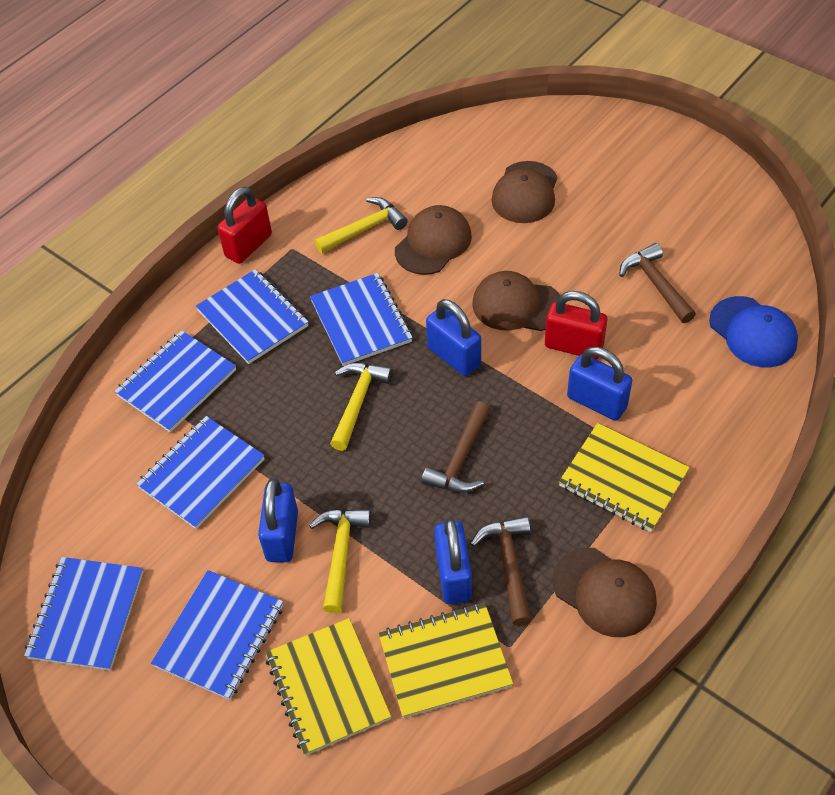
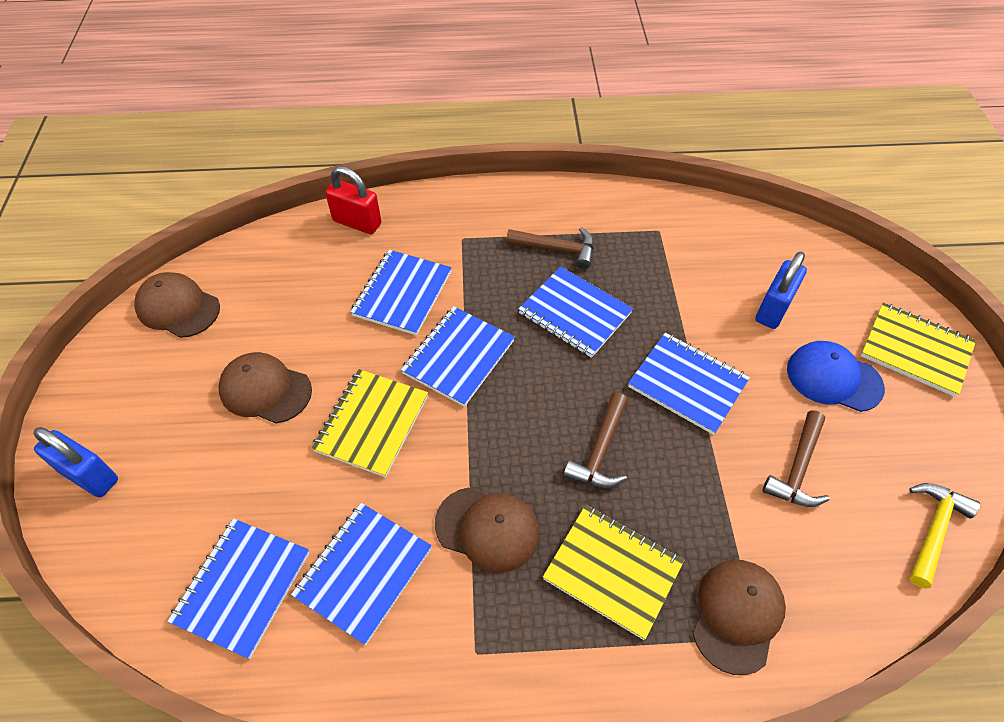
blue padlock: 4 -> 2
red padlock: 2 -> 1
yellow hammer: 3 -> 1

